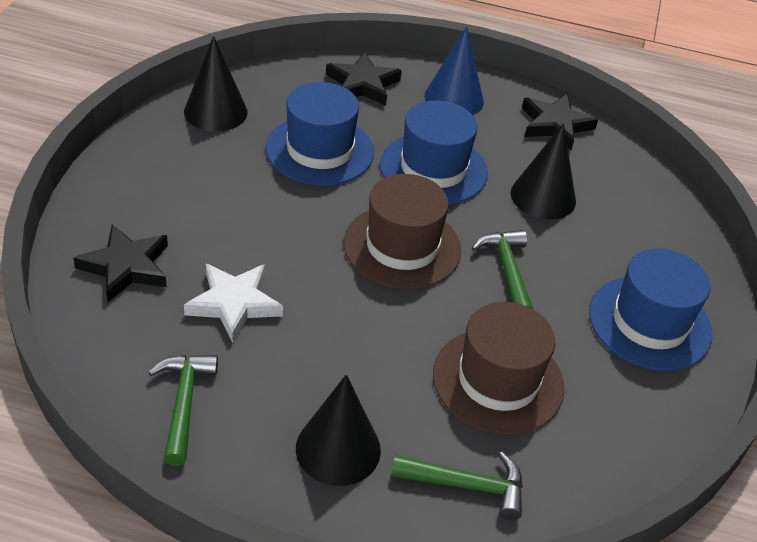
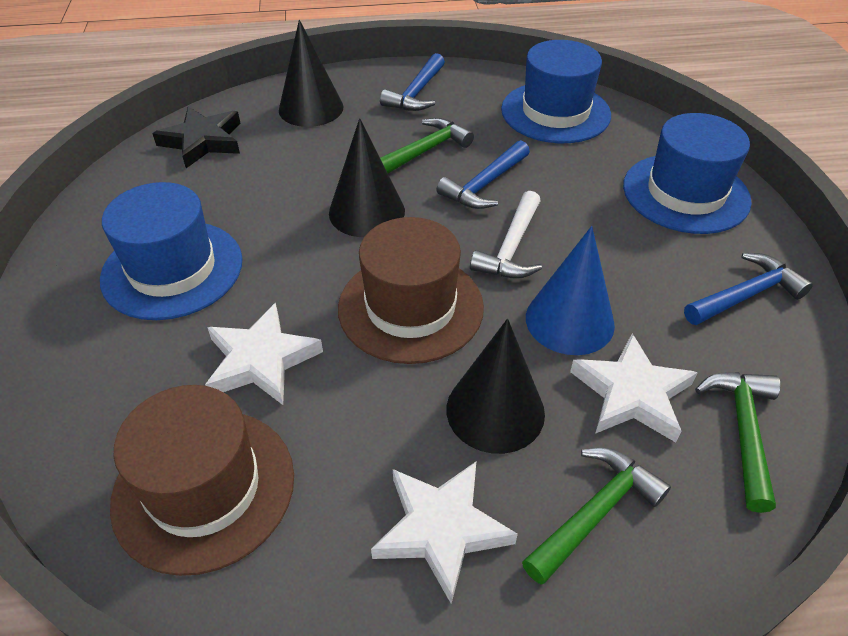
black star: 3 -> 1
blue hammer: 0 -> 3
white hammer: 0 -> 1
white star: 1 -> 3

